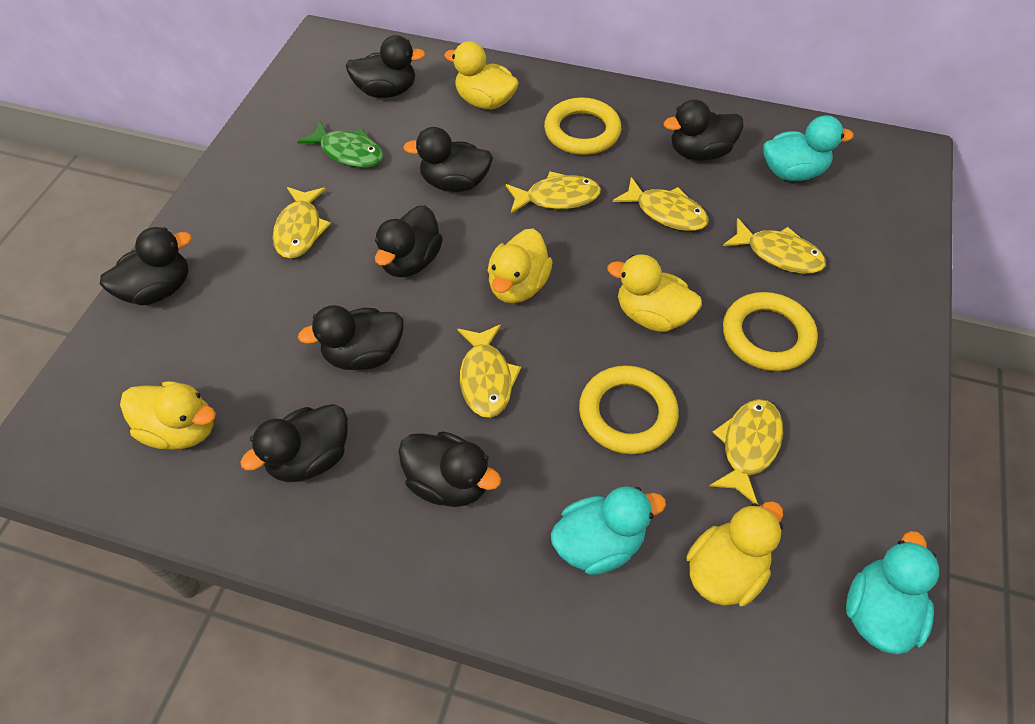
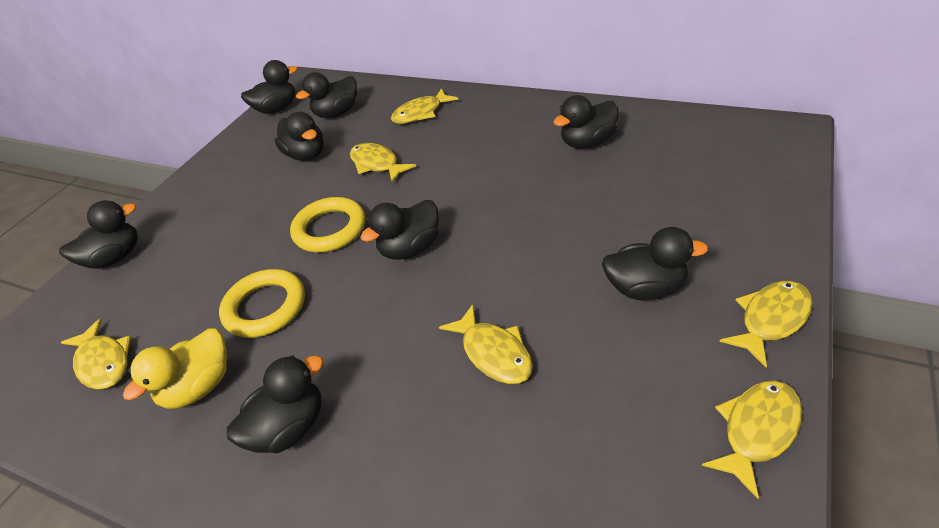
green fish: 1 -> 0
turquoise duck: 3 -> 0
yellow duck: 5 -> 1
yellow ring: 3 -> 2

